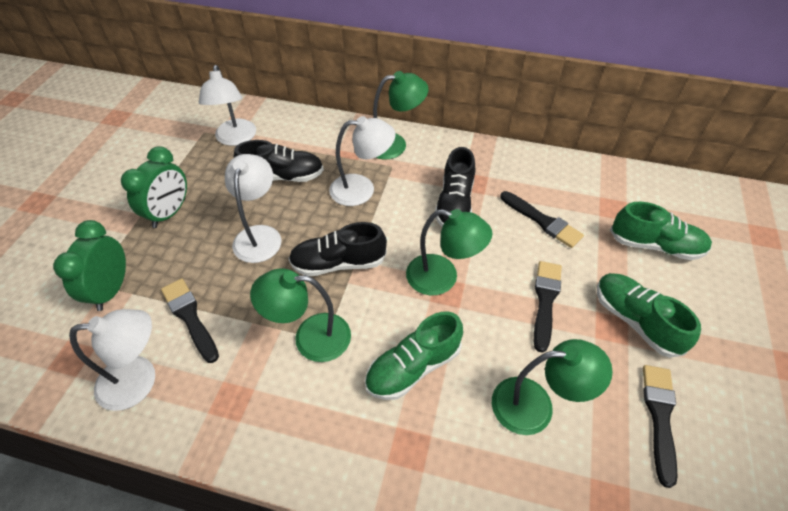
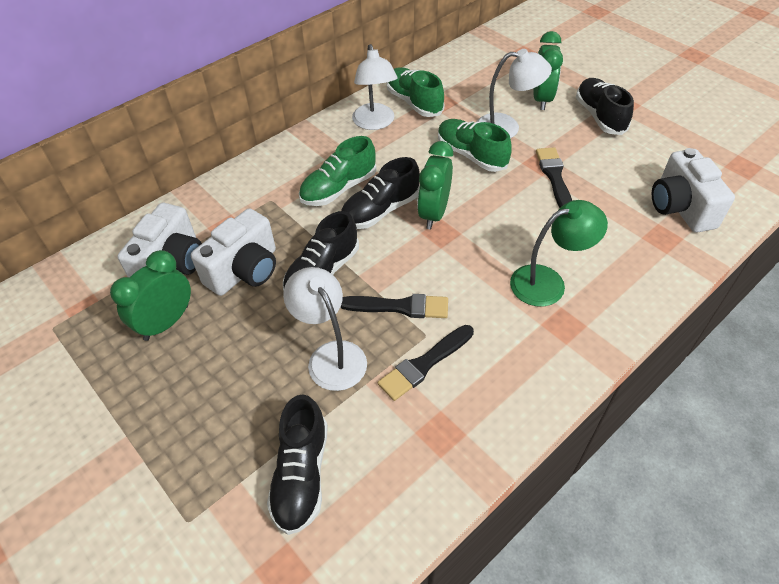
black brush: 4 -> 3
black shoe: 3 -> 4
green clock: 2 -> 3
green lamp: 4 -> 1
white camera: 0 -> 3
white lamp: 4 -> 3

